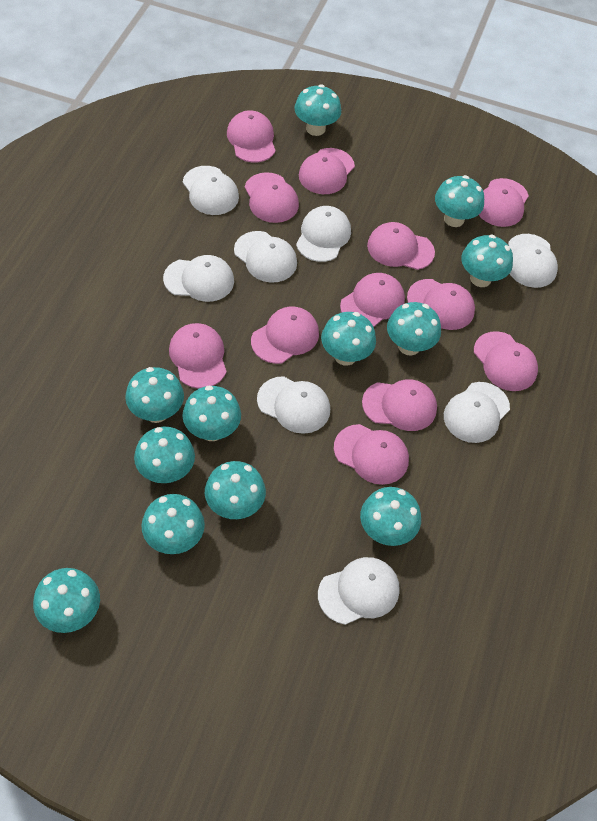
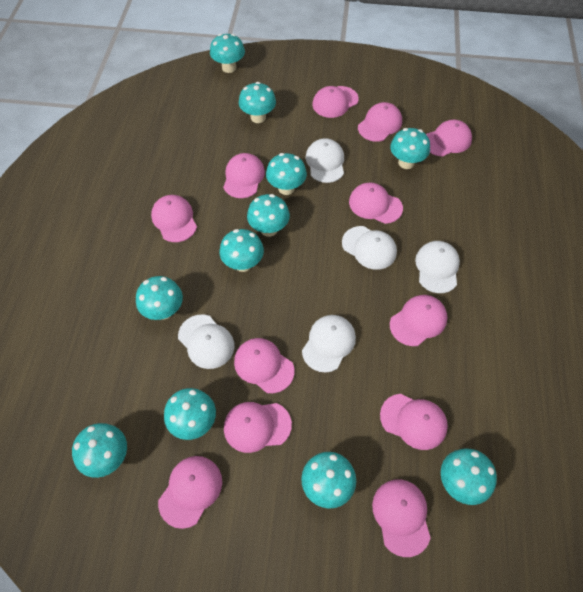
turquoise mushroom: 12 -> 11
white cap: 8 -> 5

